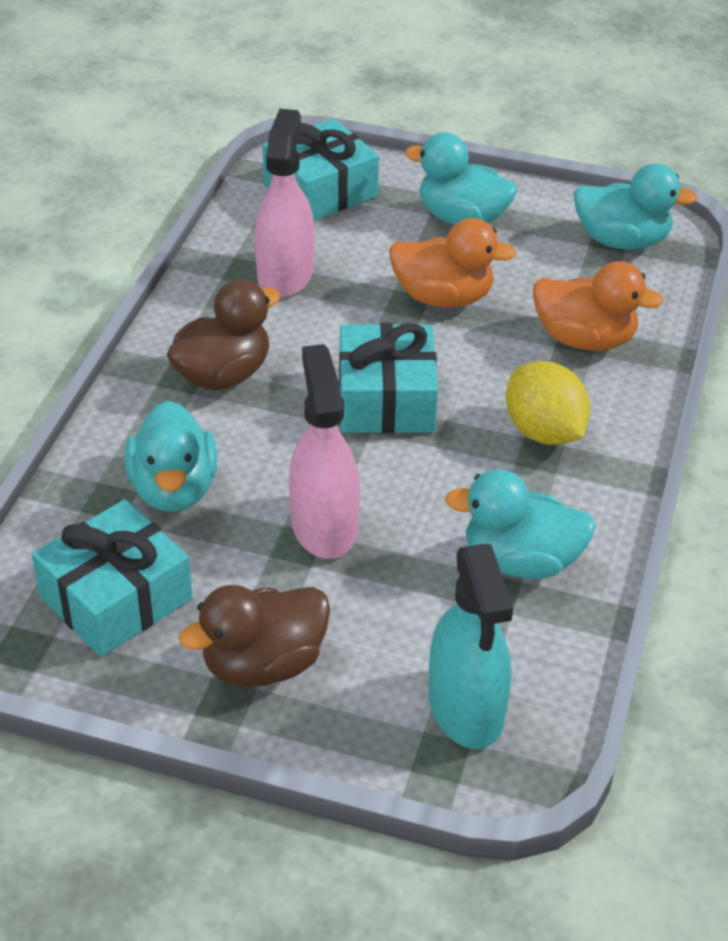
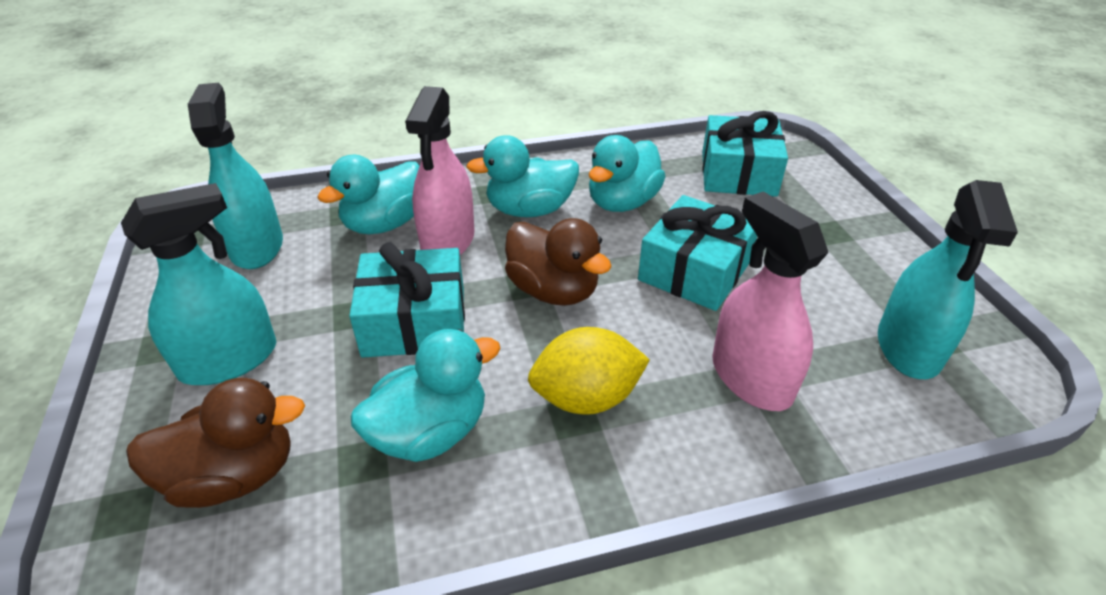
orange duck: 2 -> 0
turquoise spray bottle: 1 -> 3

